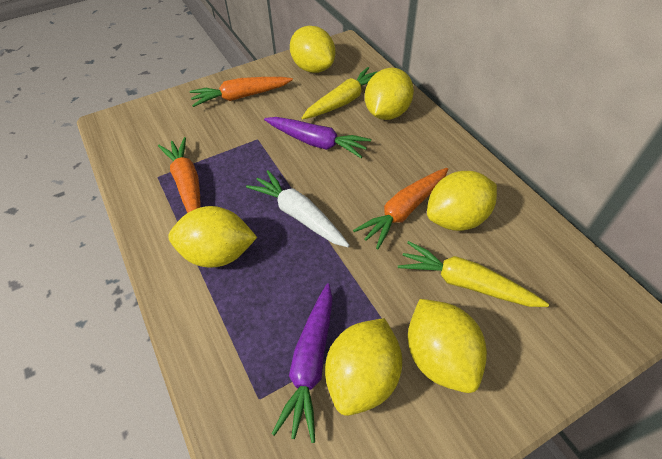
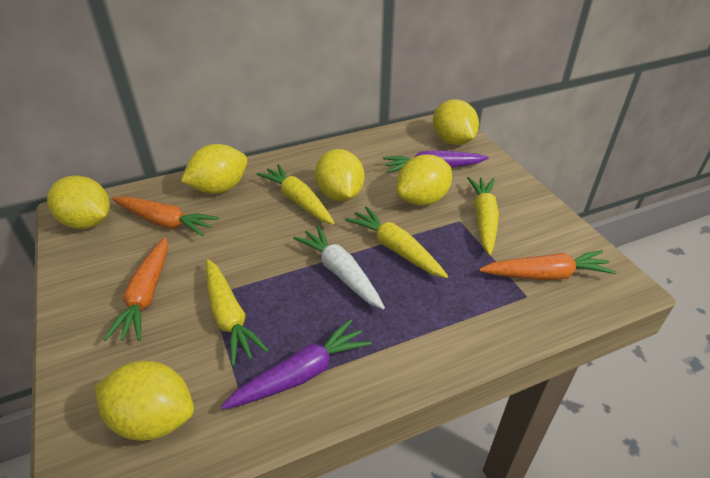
yellow carrot: 2 -> 4

